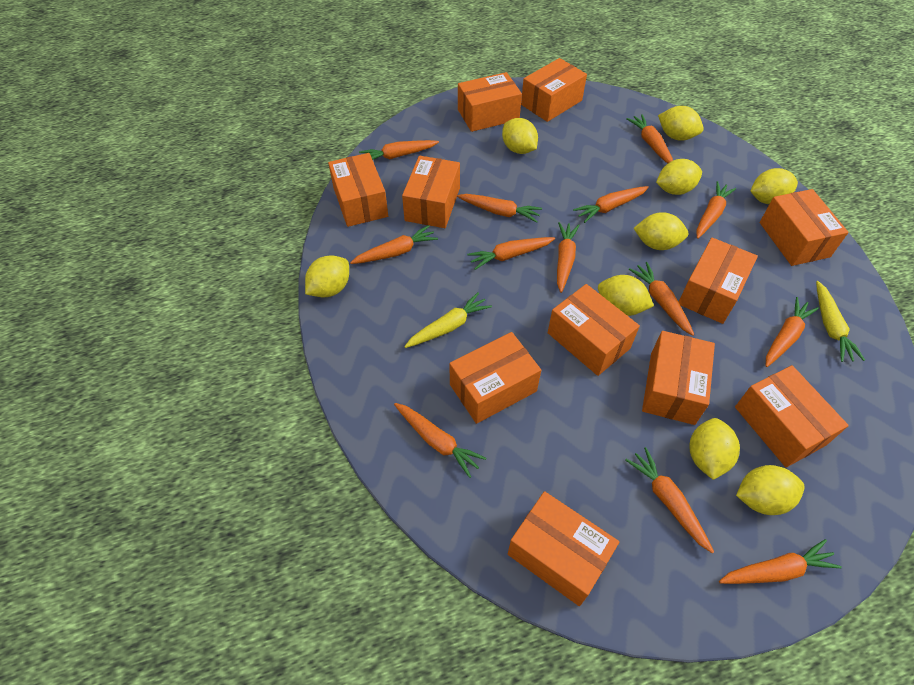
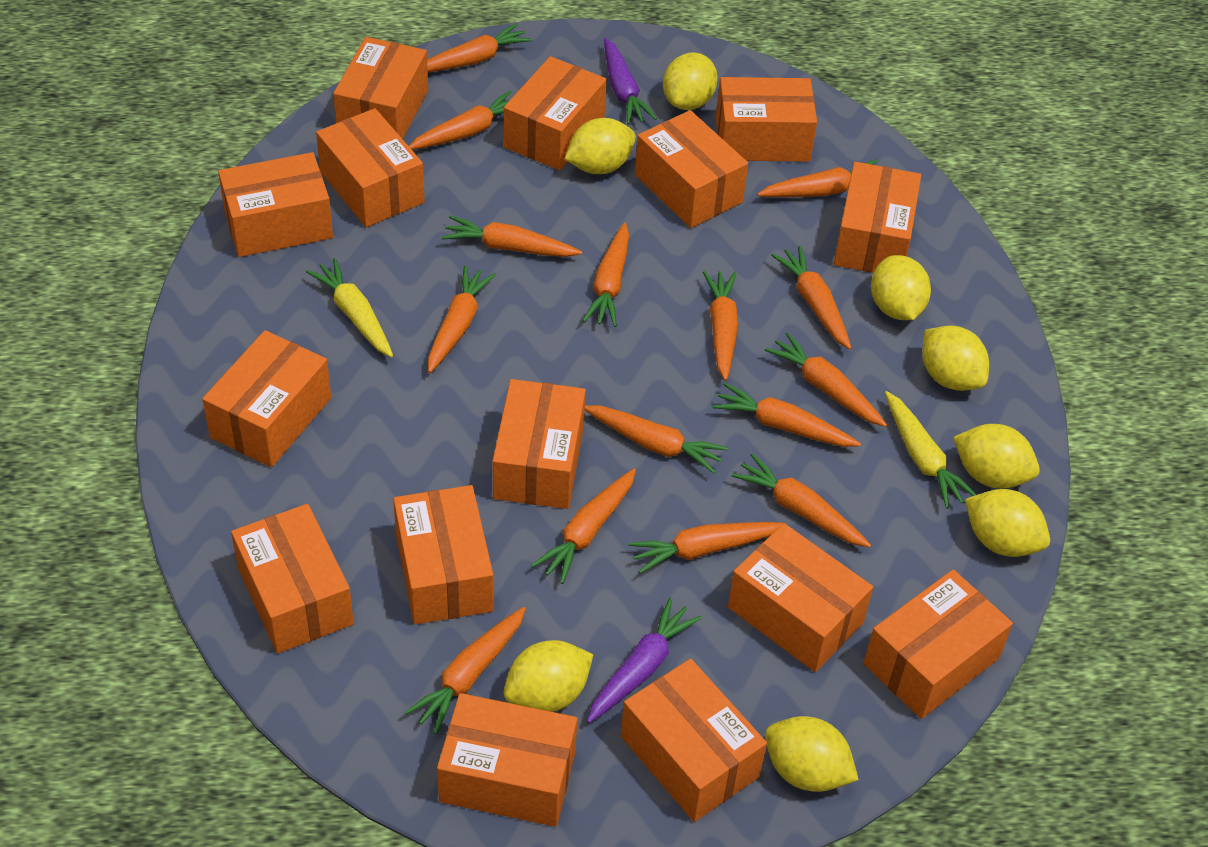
orange box: 11 -> 15
orange carrot: 13 -> 15
purple carrot: 0 -> 2
yellow lemon: 9 -> 8

